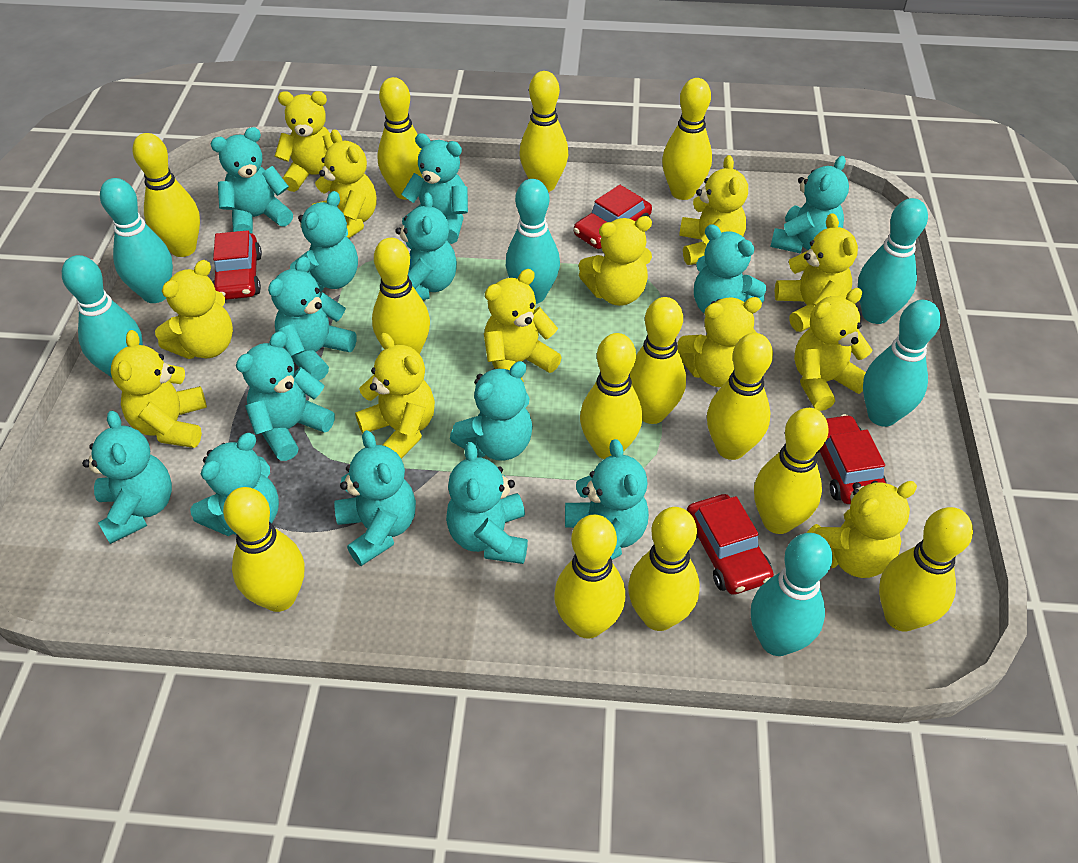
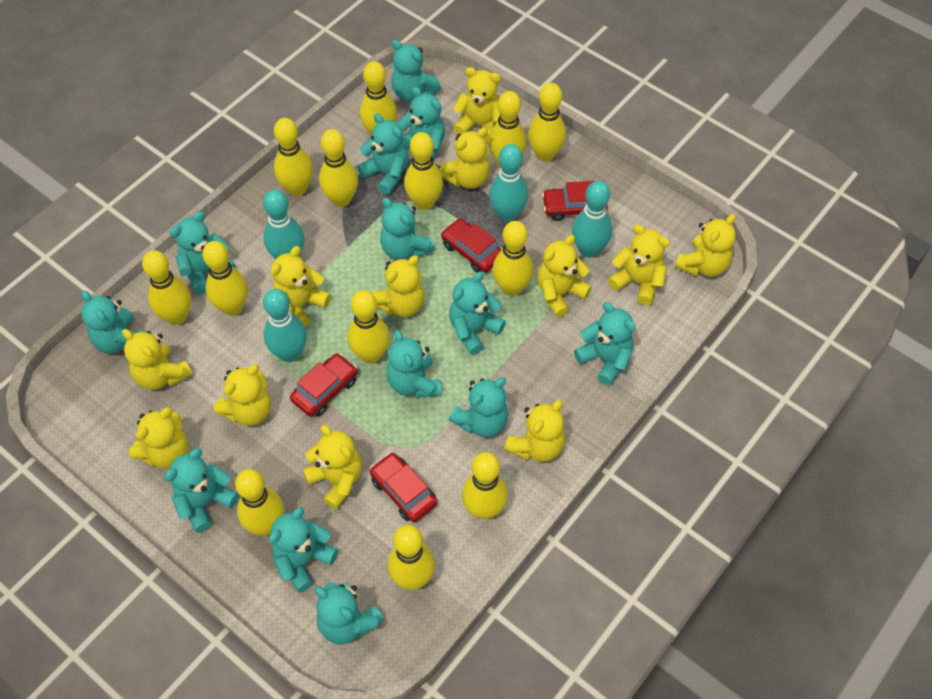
turquoise bowling pin: 6 -> 4
turquoise teddy bear: 14 -> 13

